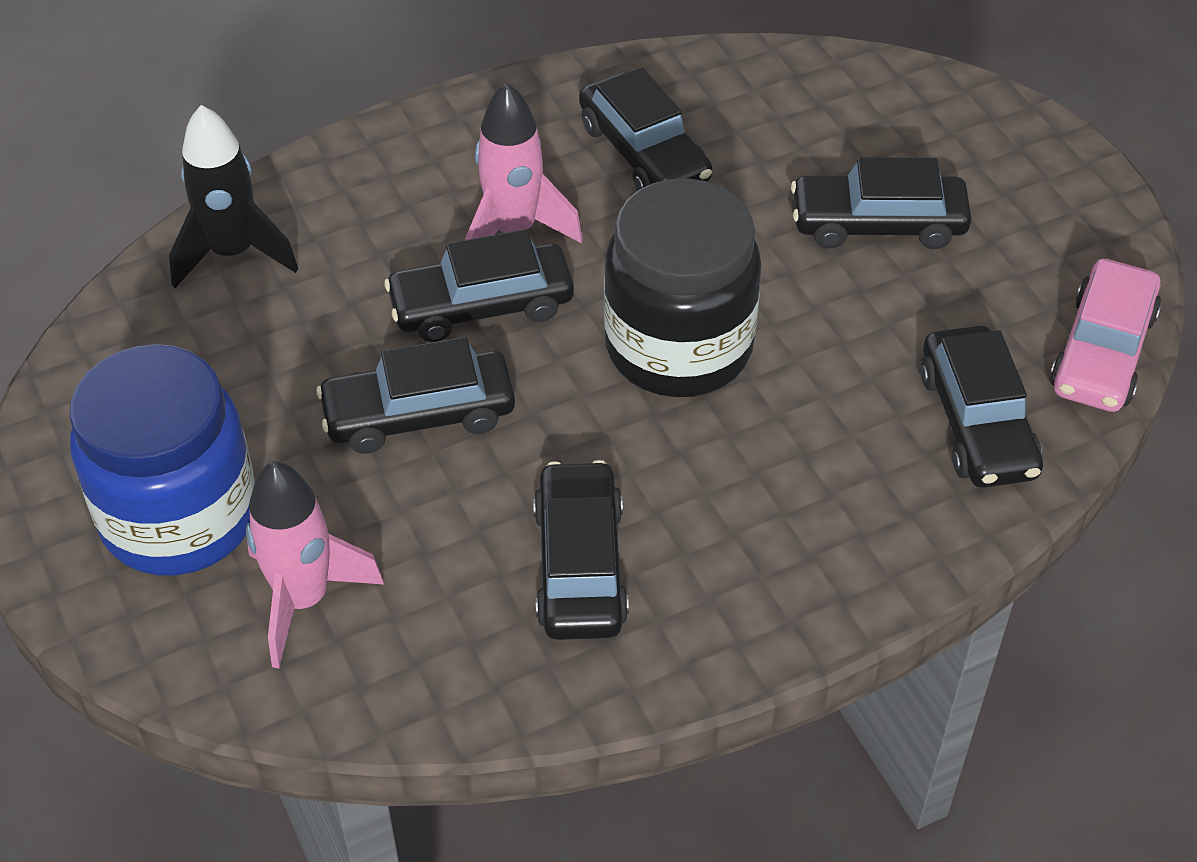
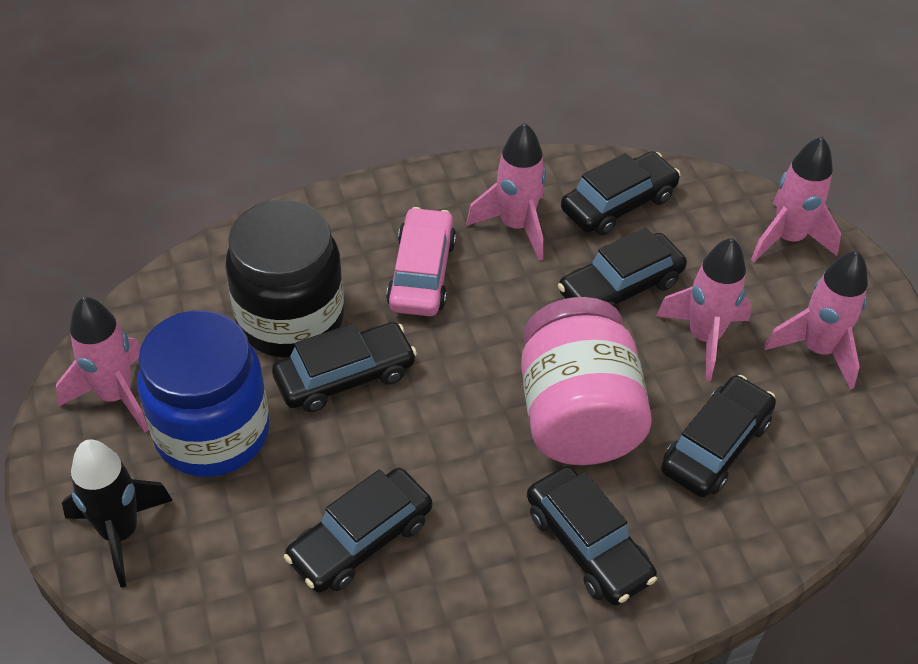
pink jar: 0 -> 1
pink rocket: 2 -> 5

